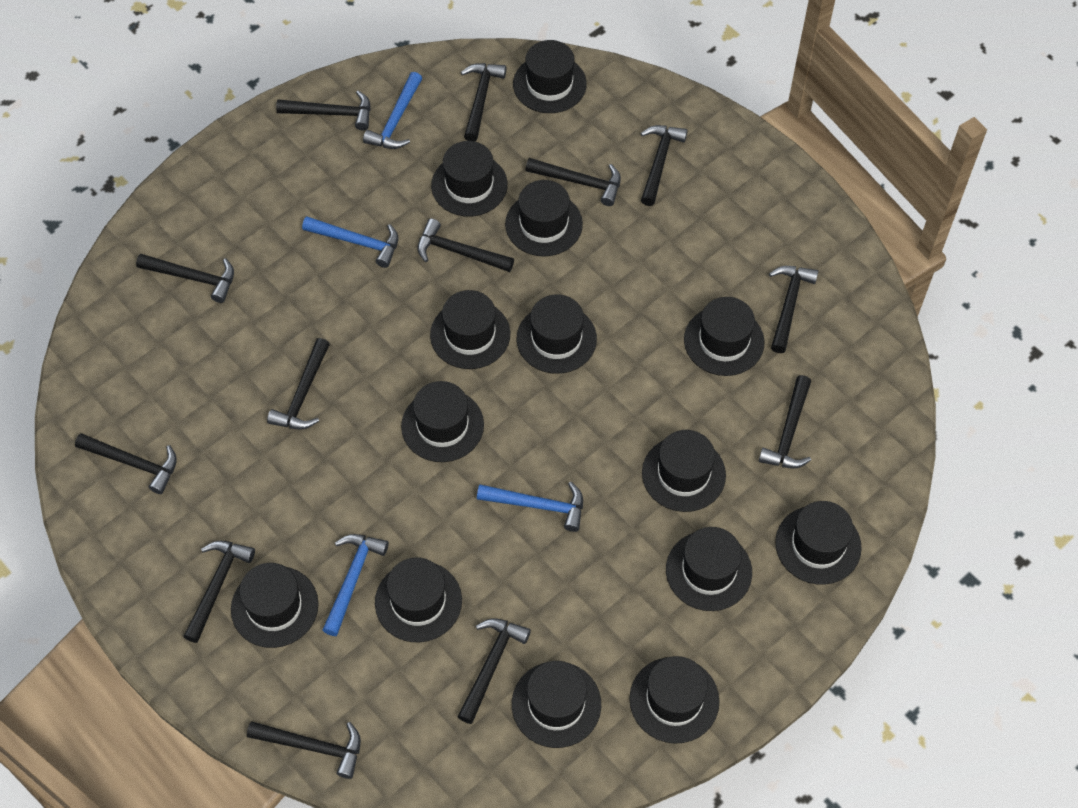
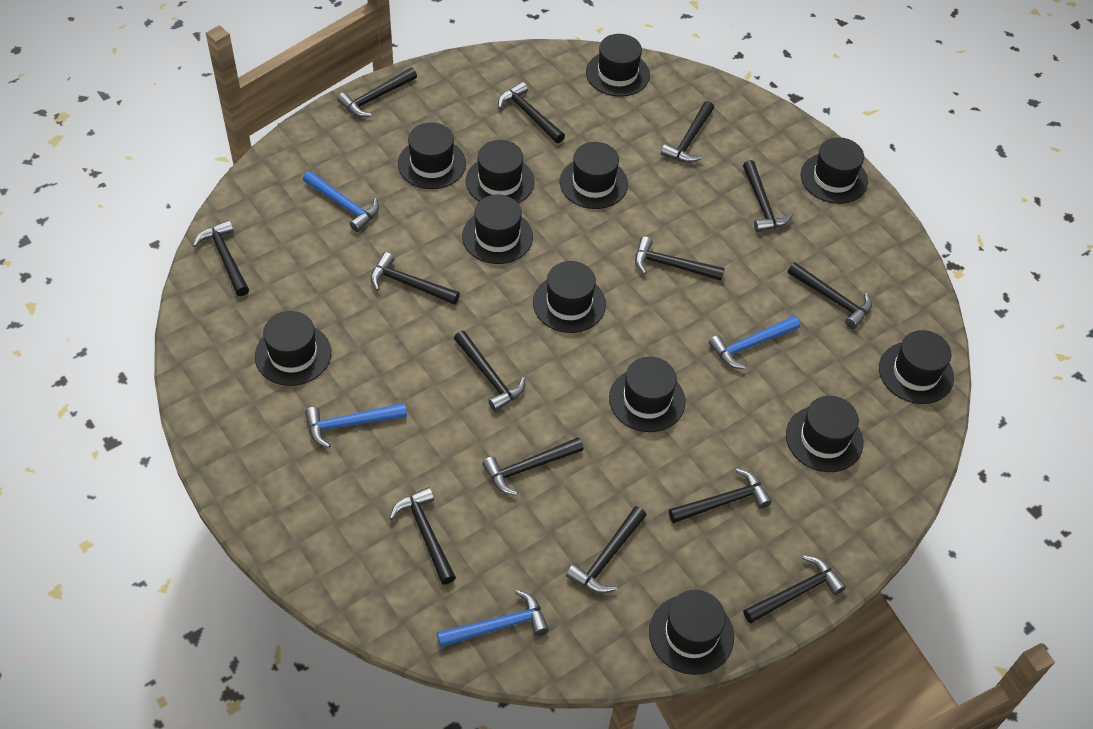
black hammer: 13 -> 14
black hat: 14 -> 12

